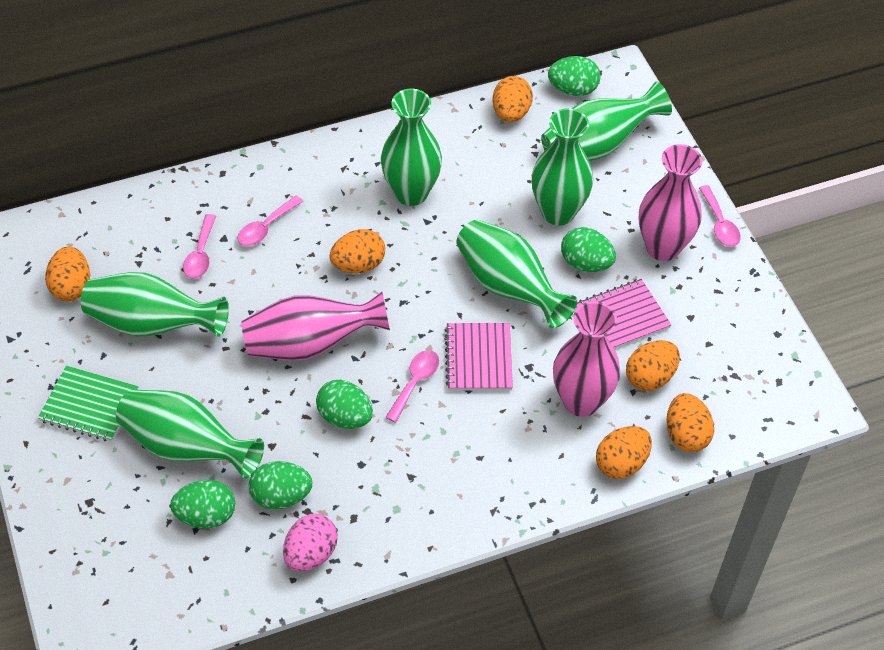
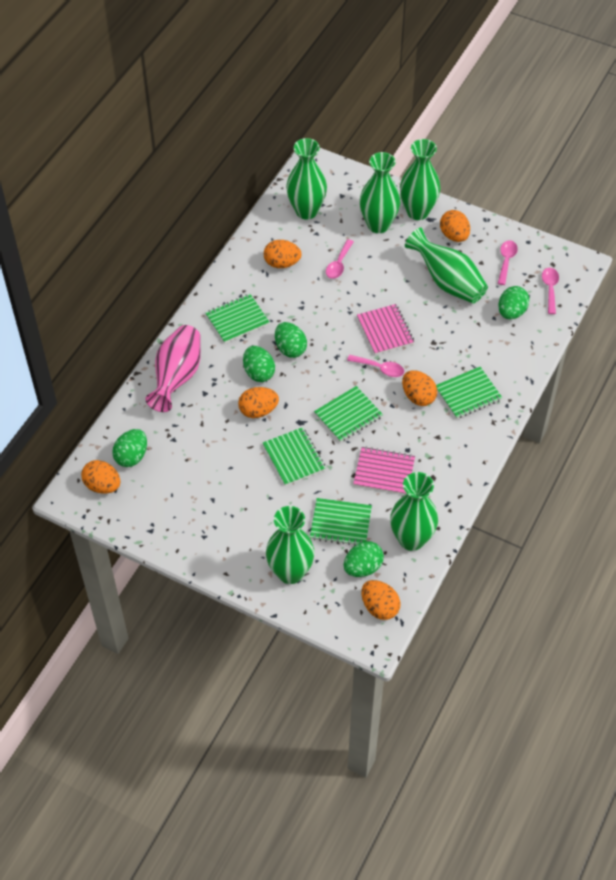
green notebook: 1 -> 5
pink egg: 1 -> 0
pink vase: 3 -> 1

